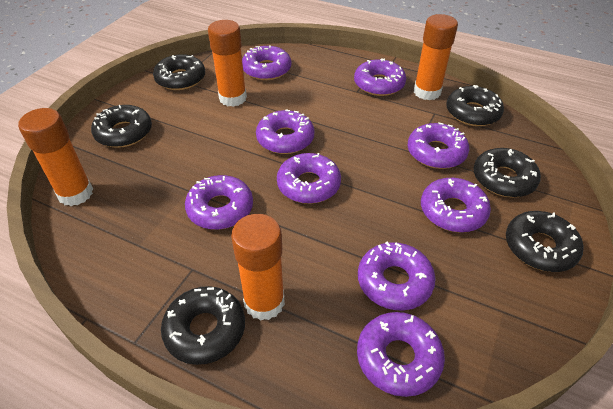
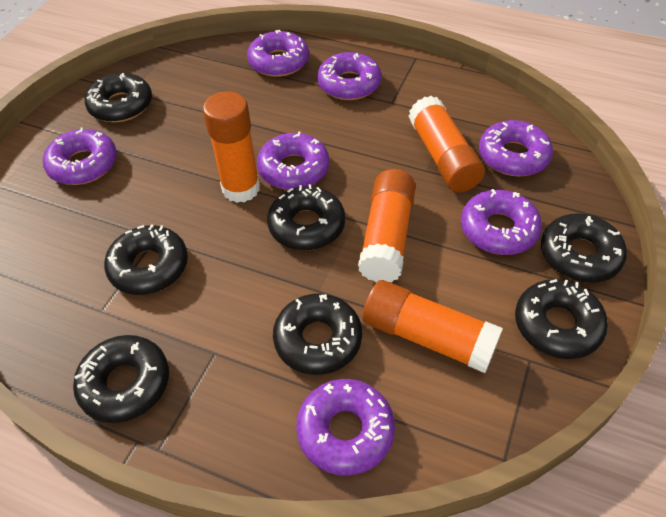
black donut: 6 -> 7
purple donut: 9 -> 7

